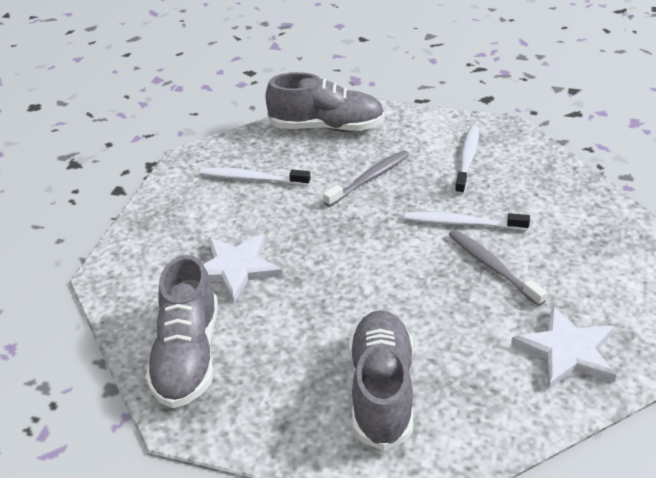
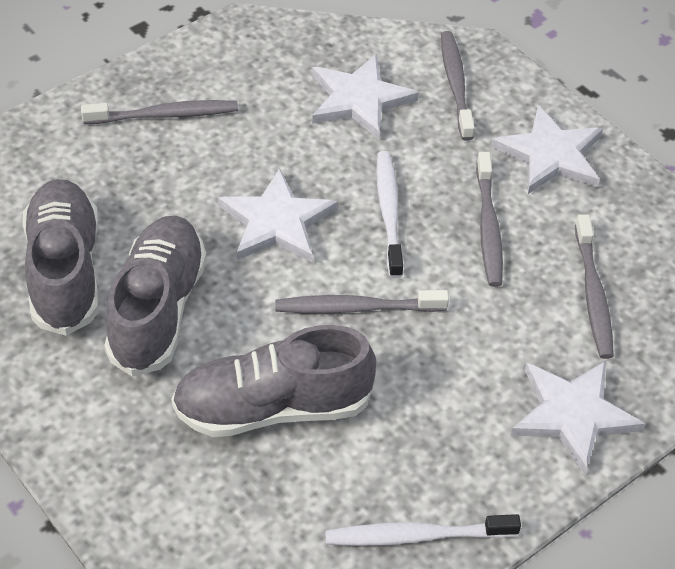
grey toothbrush: 2 -> 5
white star: 2 -> 4
white toothbrush: 3 -> 2

